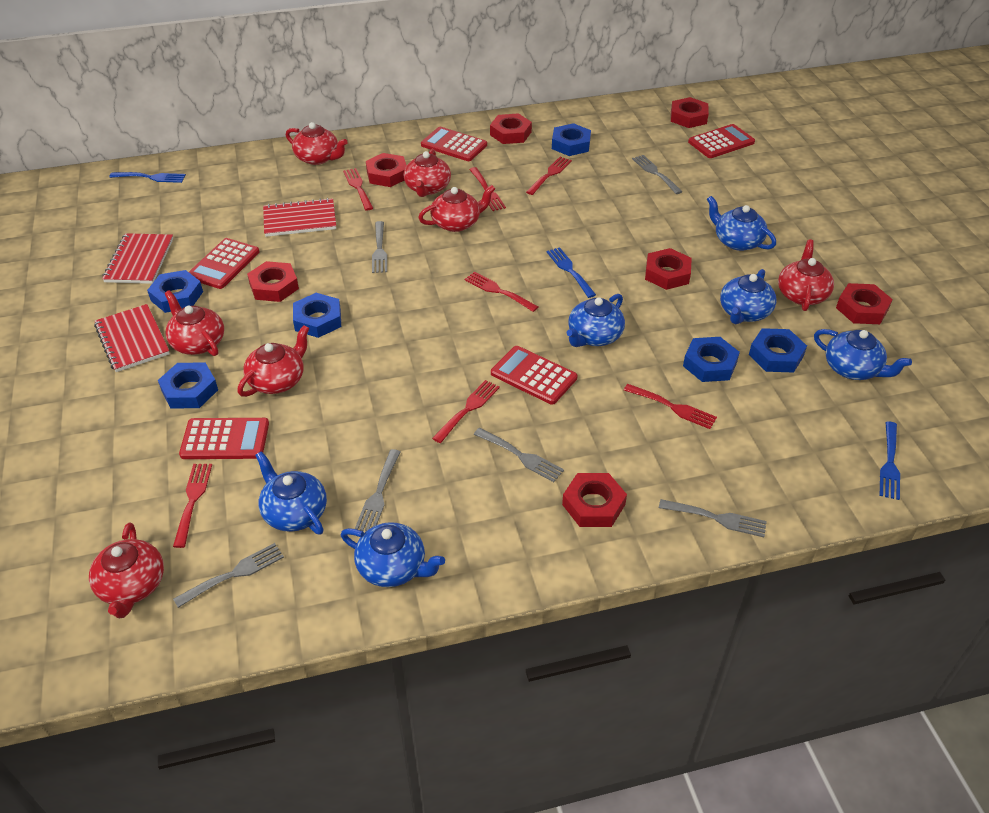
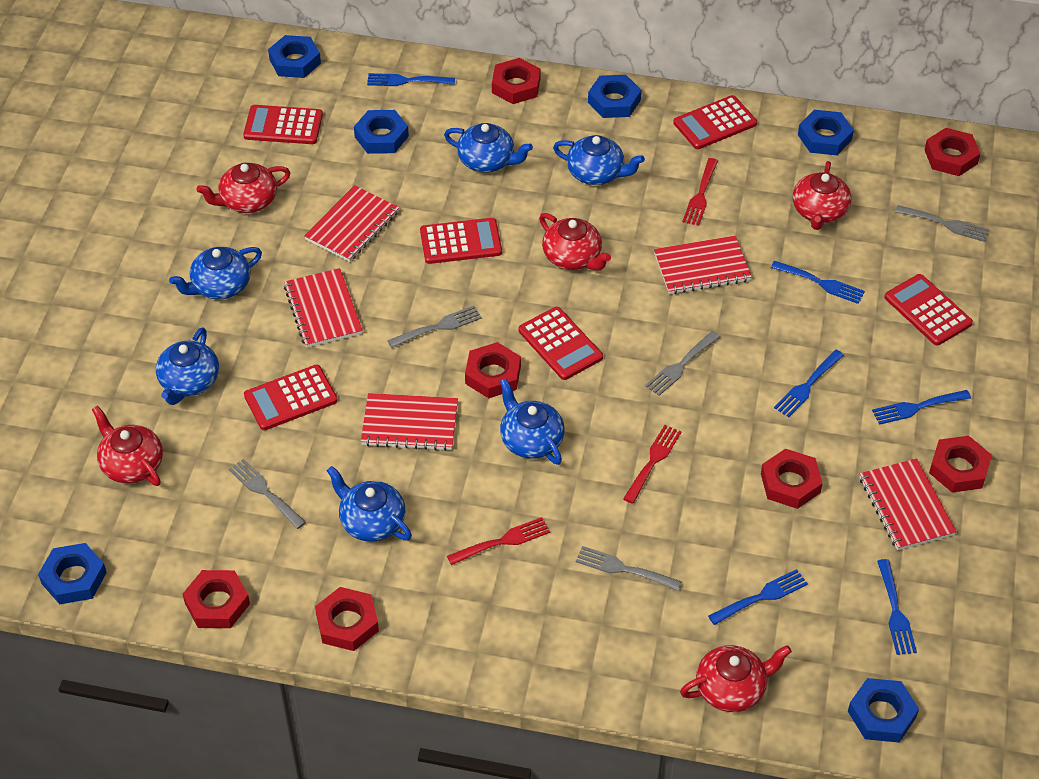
blue fork: 3 -> 6
grey fork: 6 -> 5
red calculator: 5 -> 6
red fork: 7 -> 3
red notebook: 3 -> 5
red teapot: 7 -> 5

